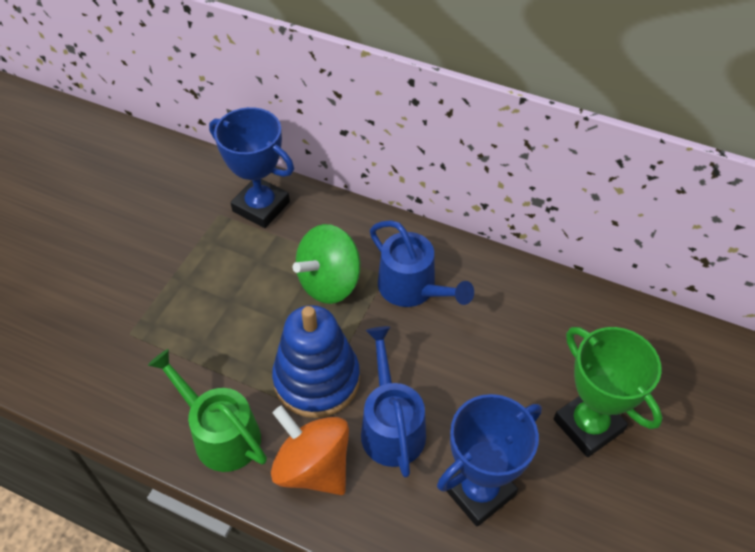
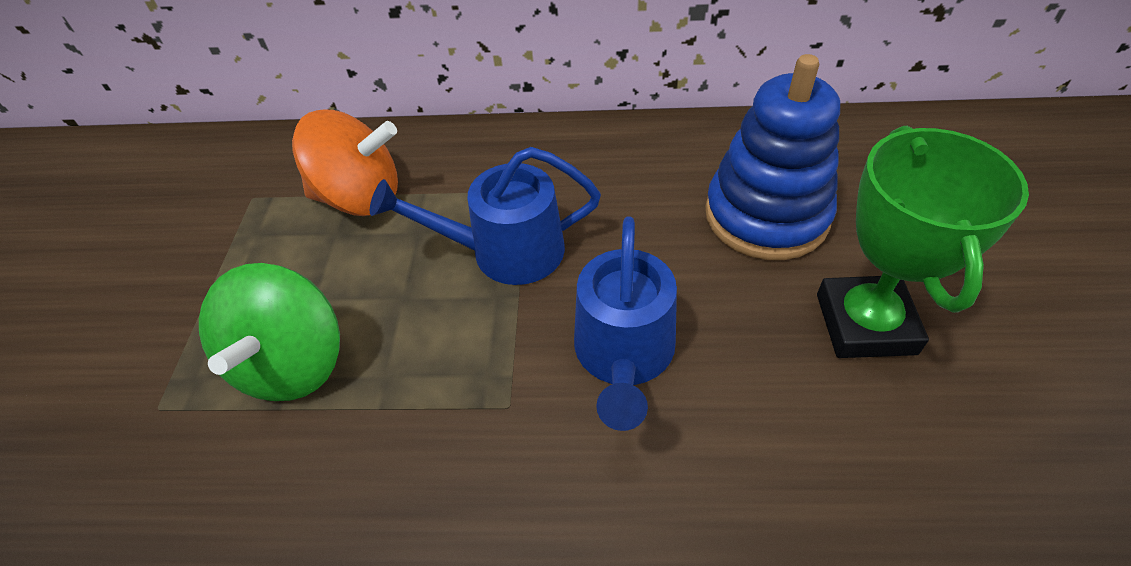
blue trophy: 2 -> 0
green watering can: 1 -> 0

